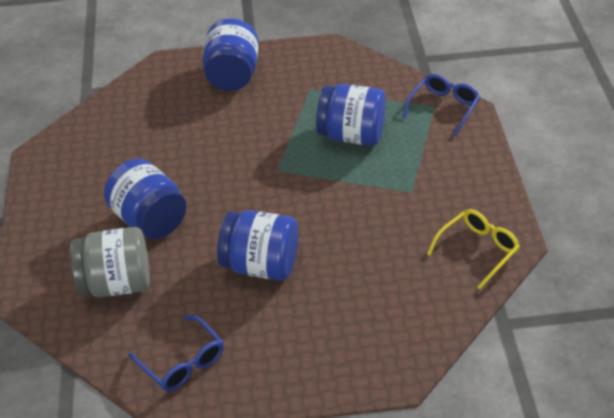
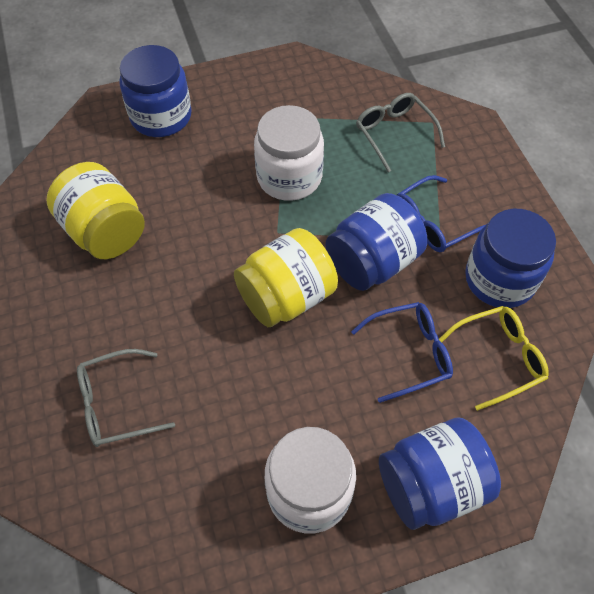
grey glasses: 0 -> 2
grey jar: 1 -> 0
white jar: 0 -> 2
yellow jar: 0 -> 2

